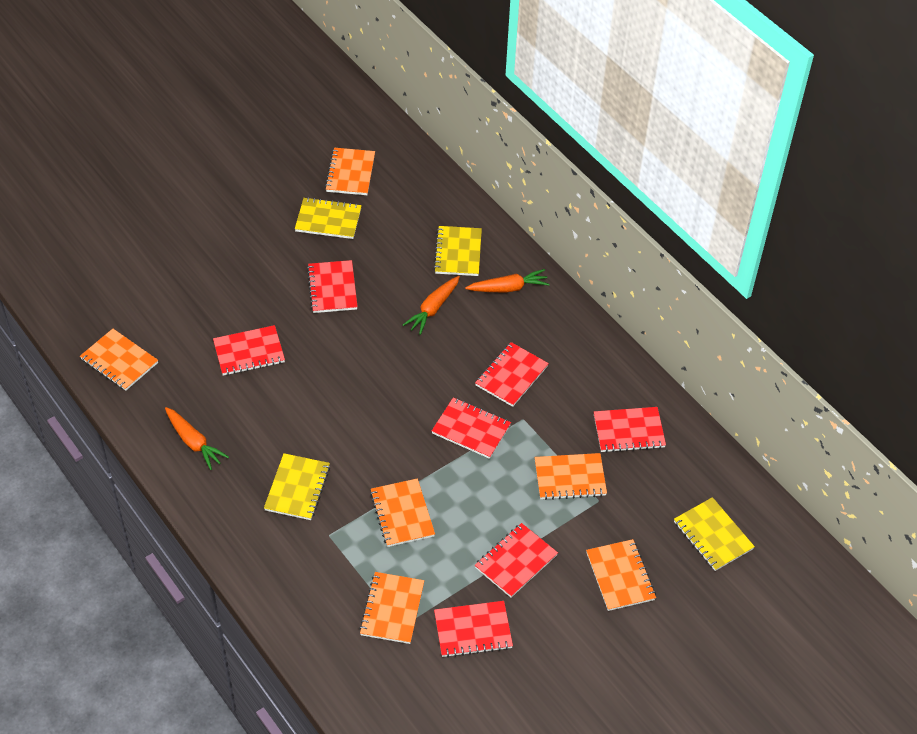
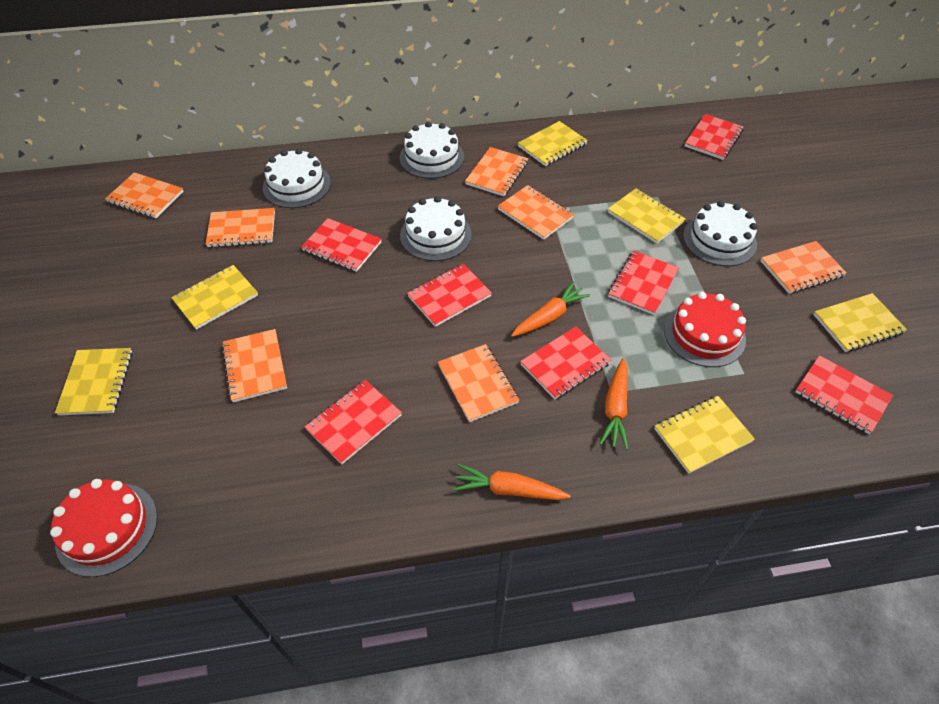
orange notebook: 6 -> 7
red cake: 0 -> 2
white cake: 0 -> 4
yellow notebook: 4 -> 6

